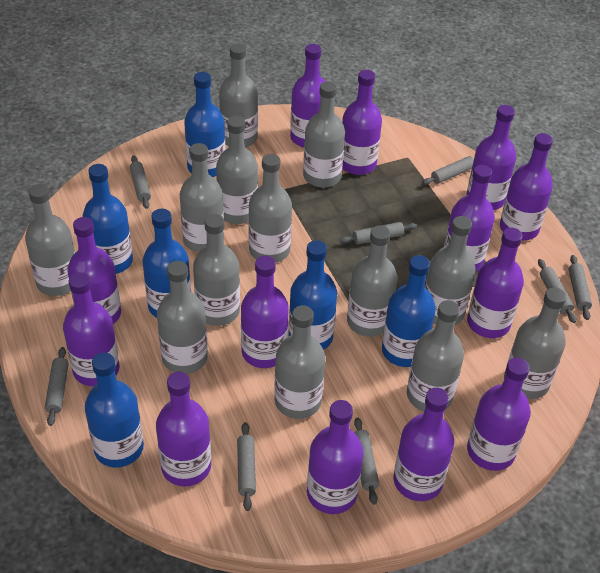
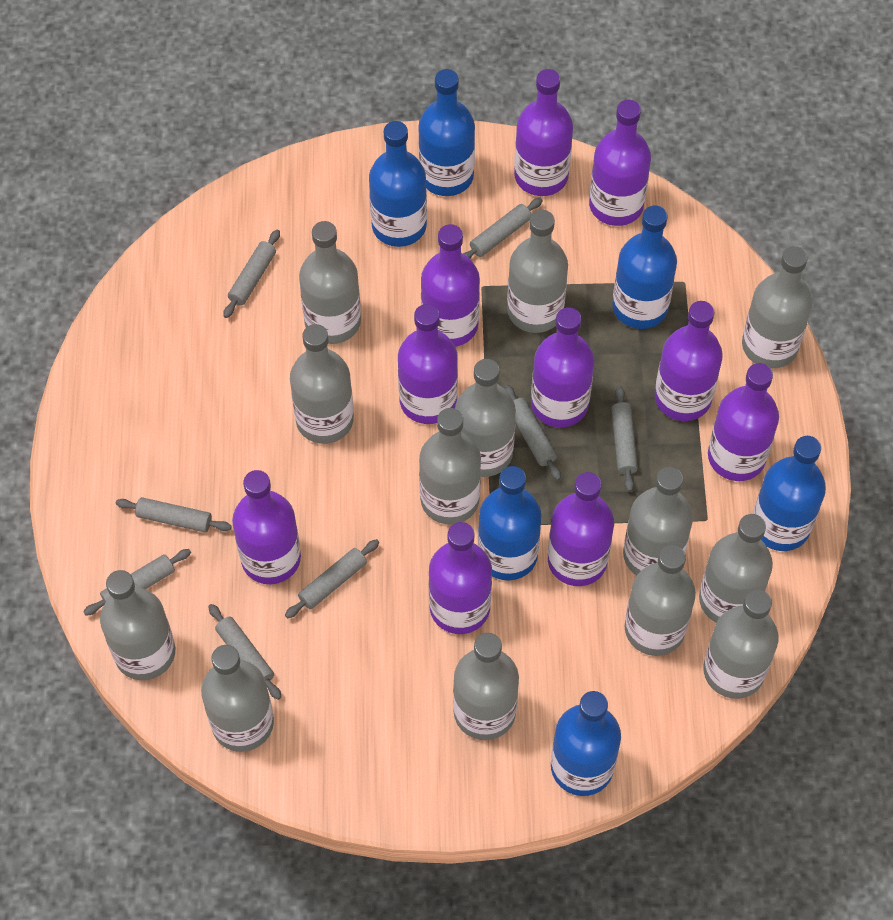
purple bottle: 13 -> 10

